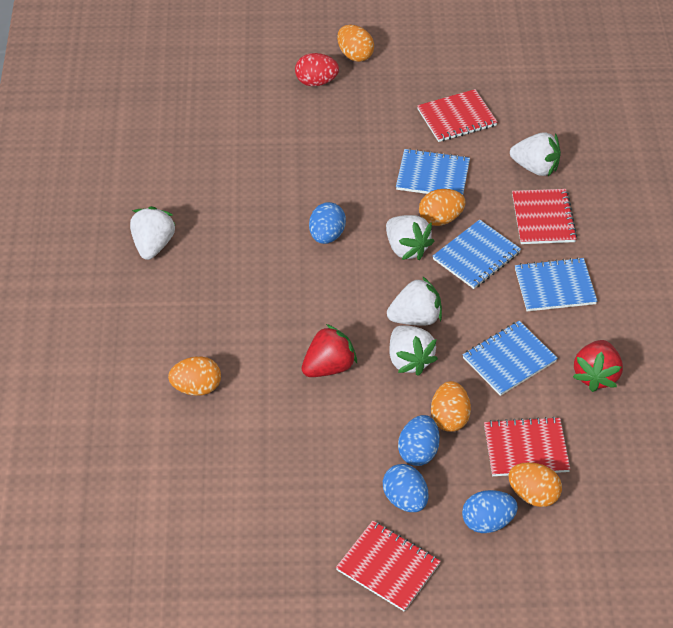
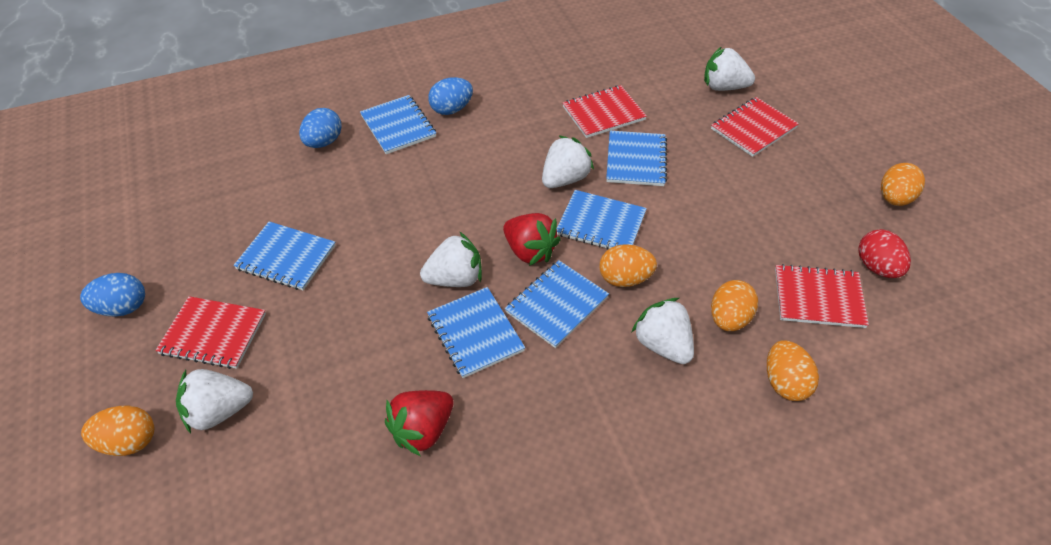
blue egg: 4 -> 3
blue notebook: 4 -> 6

